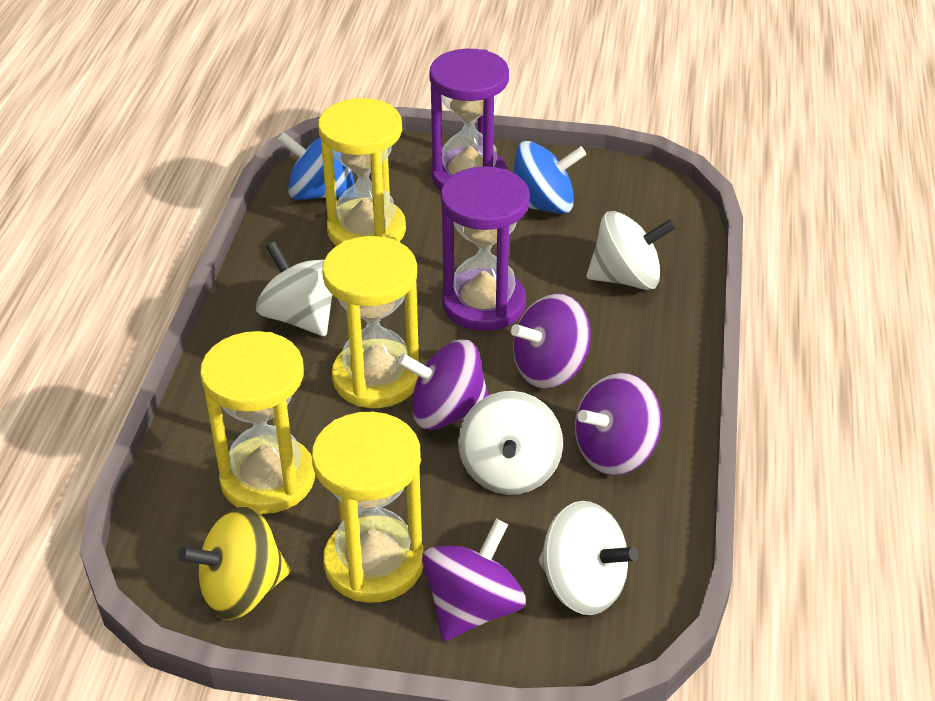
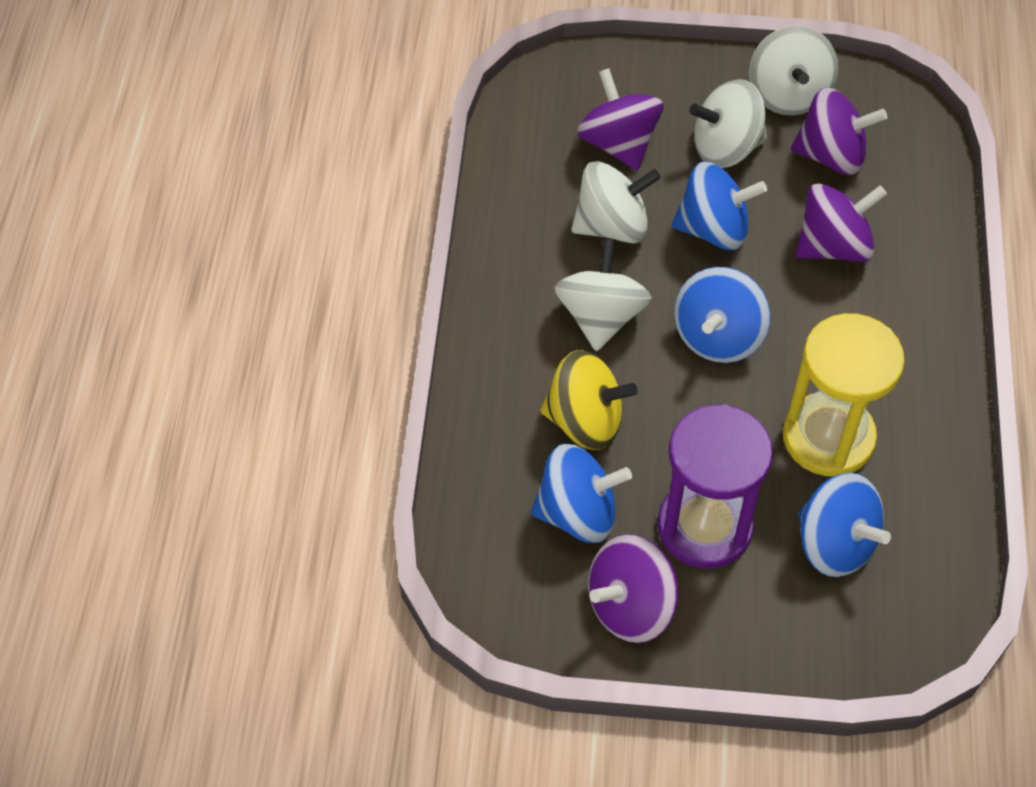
blue spinning top: 2 -> 4
purple hourglass: 2 -> 1
yellow hourglass: 4 -> 1

